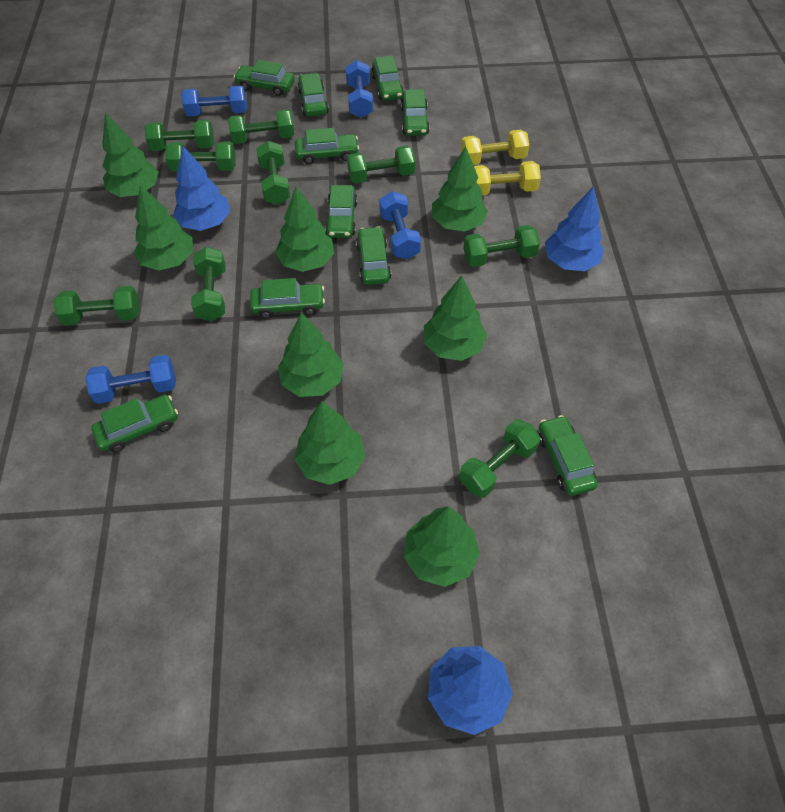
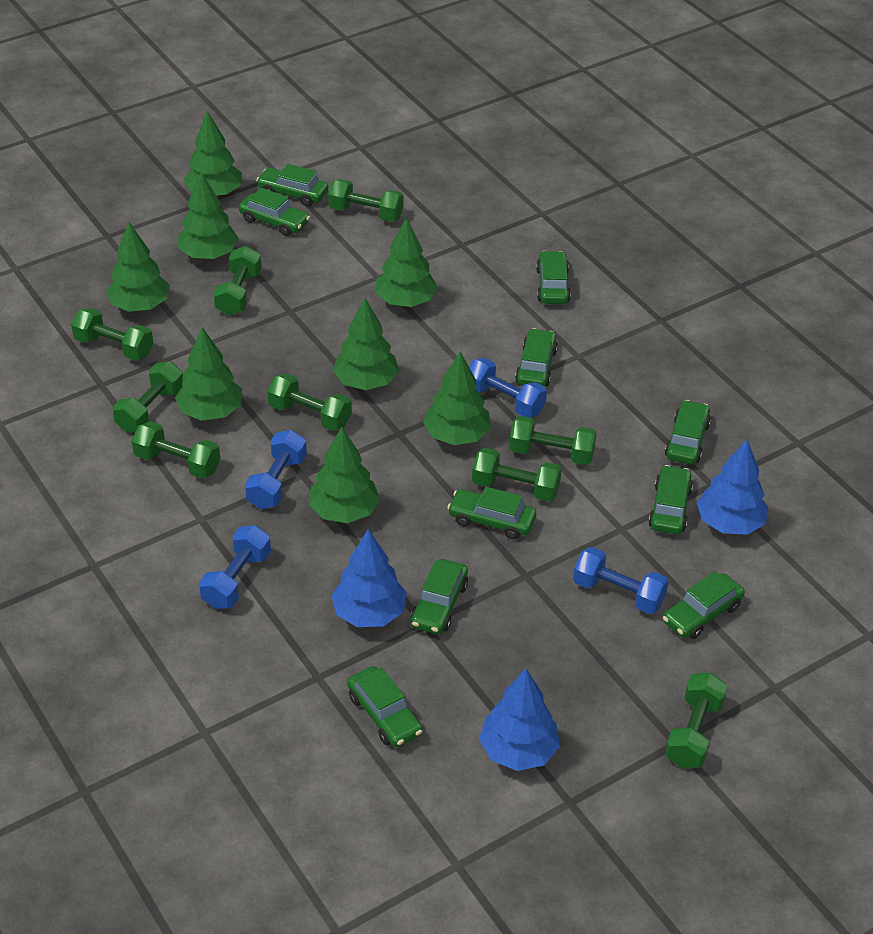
yellow dumbbell: 2 -> 0

